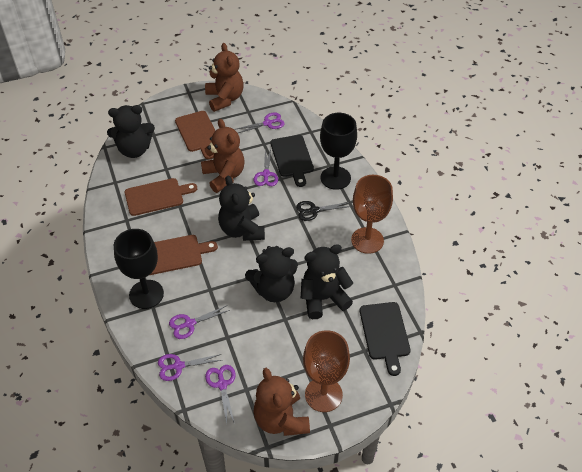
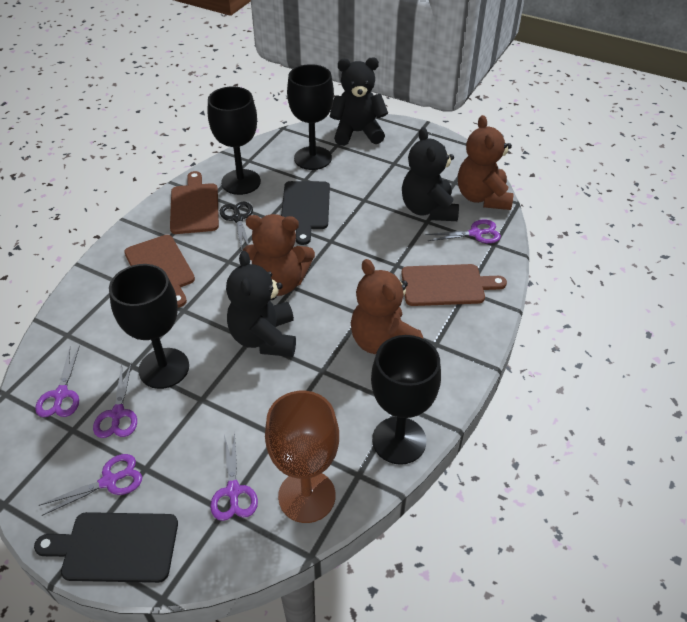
black goblet: 2 -> 4
black teddy bear: 4 -> 3
brown goblet: 2 -> 1

